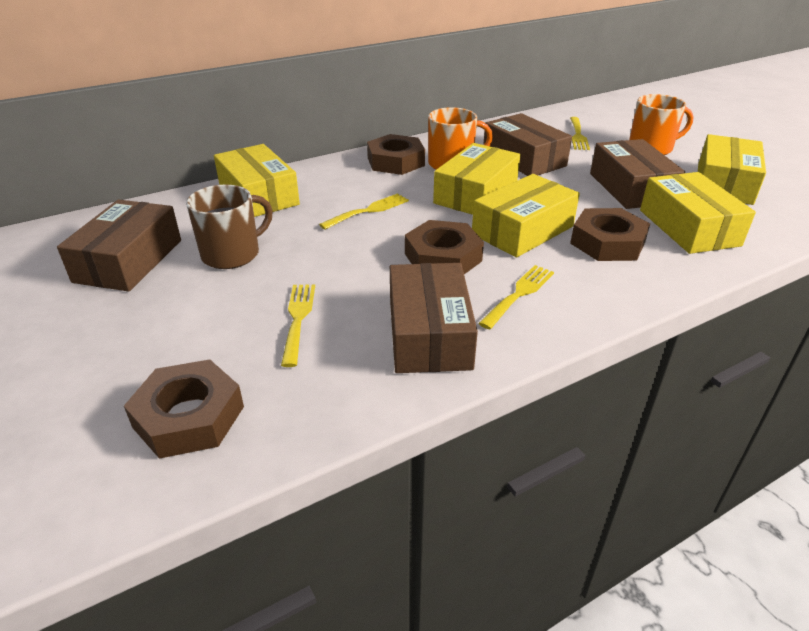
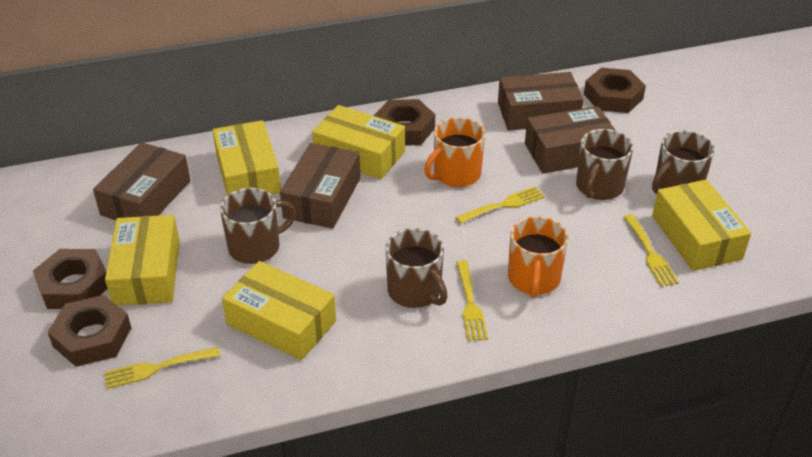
brown mug: 1 -> 4

